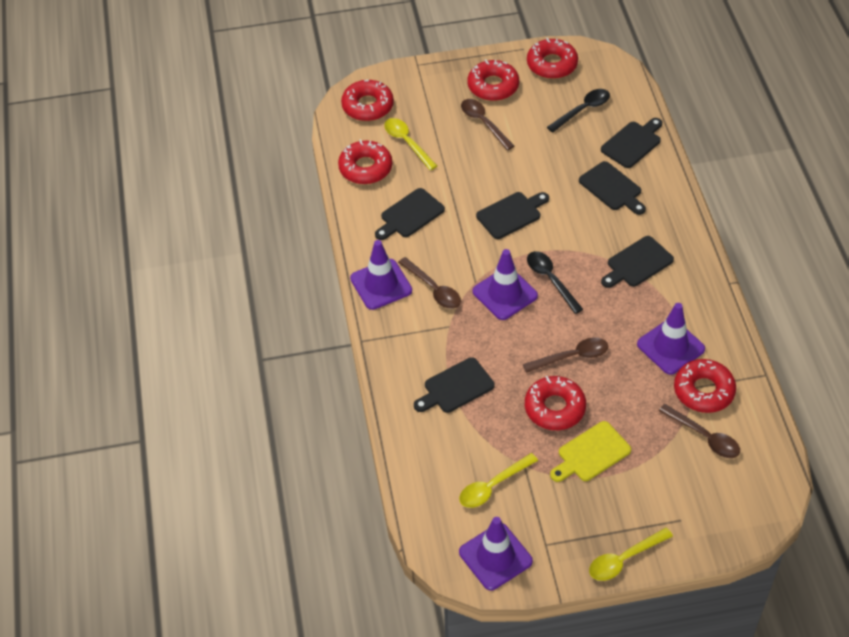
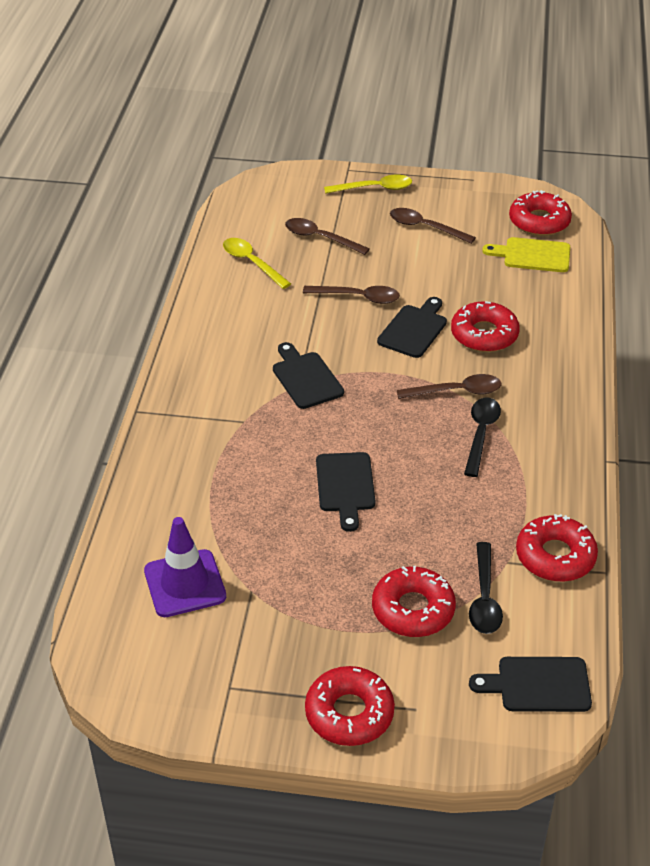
black cutting board: 6 -> 4
purple traffic cone: 4 -> 1
red donut: 6 -> 5
yellow spoon: 3 -> 2

